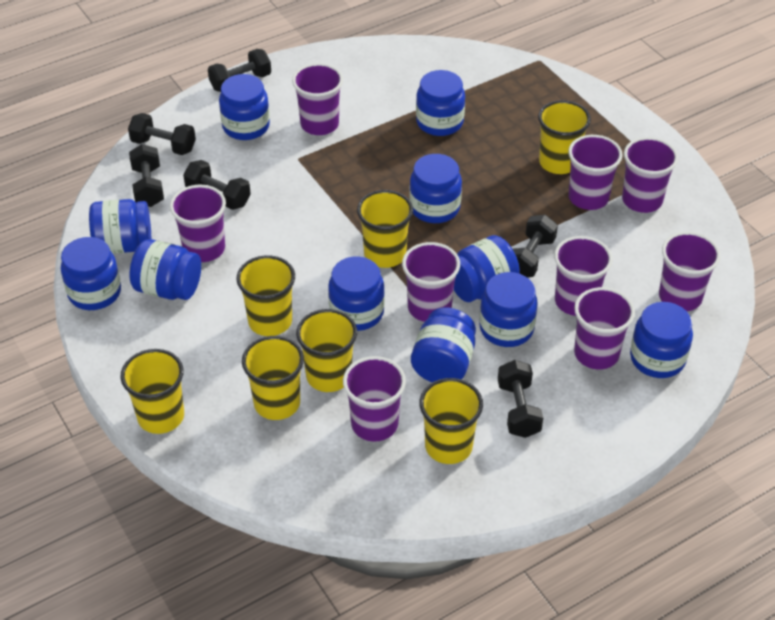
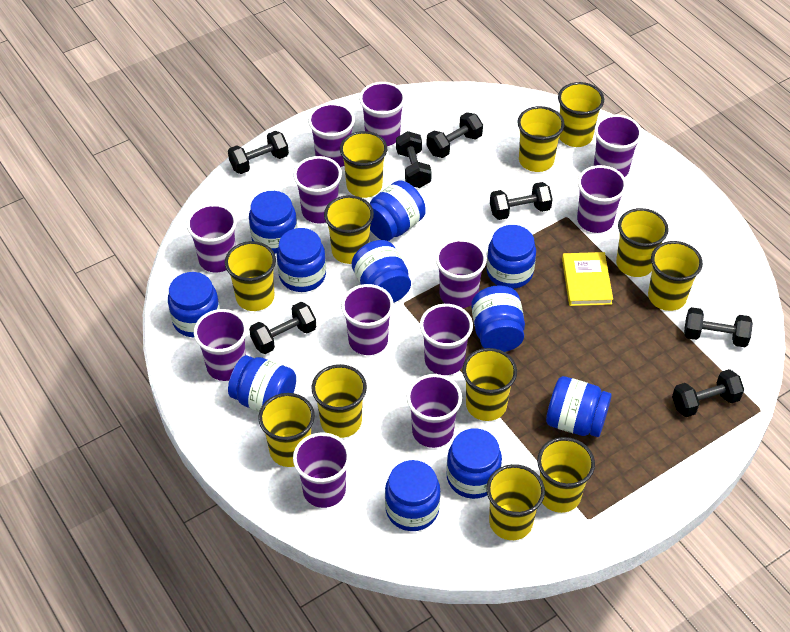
black dumbbell: 6 -> 7
purple cup: 9 -> 12
yellow book: 0 -> 1
yellow cup: 7 -> 12

